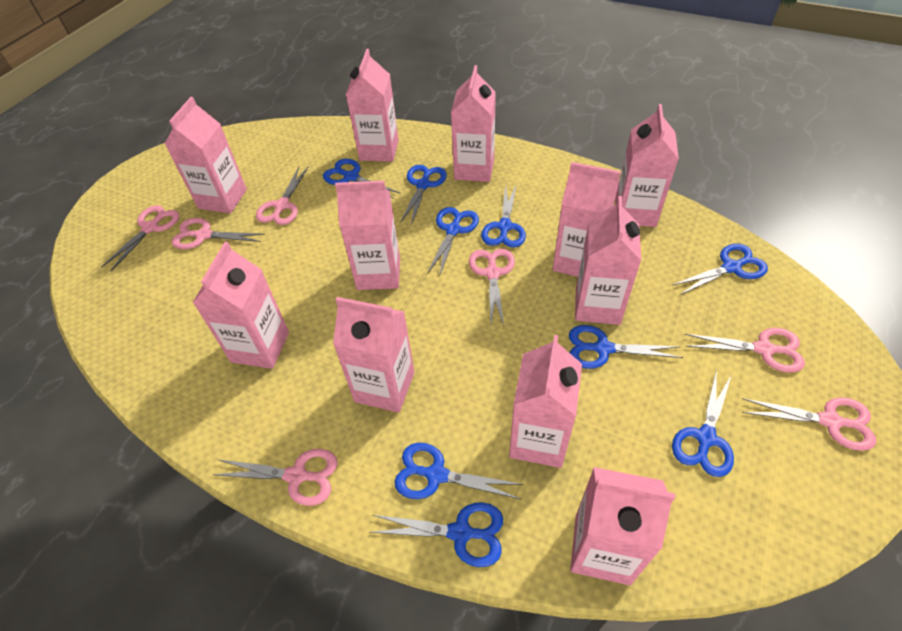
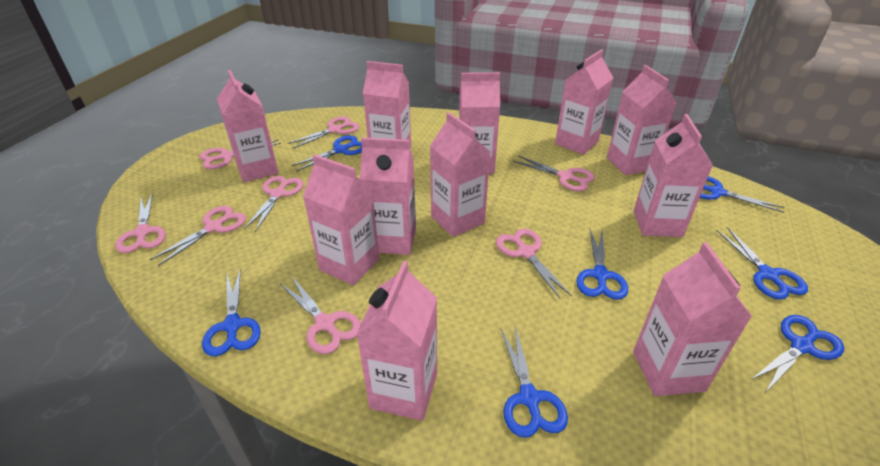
blue scissors: 9 -> 7
pink scissors: 7 -> 8

